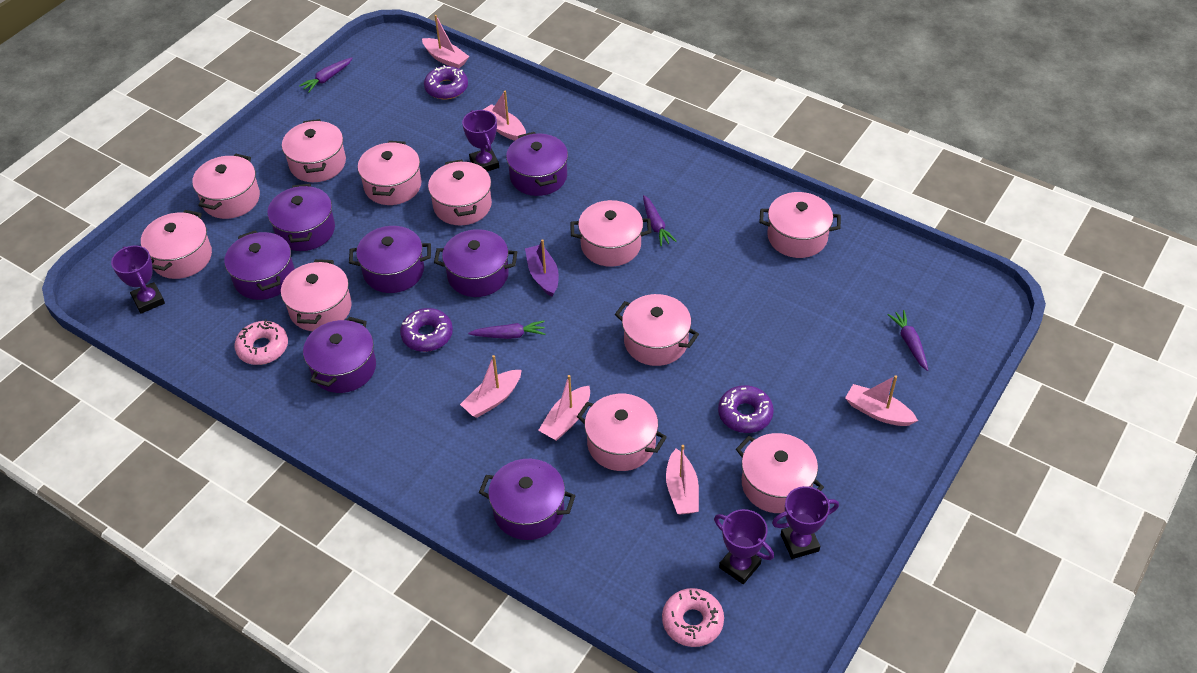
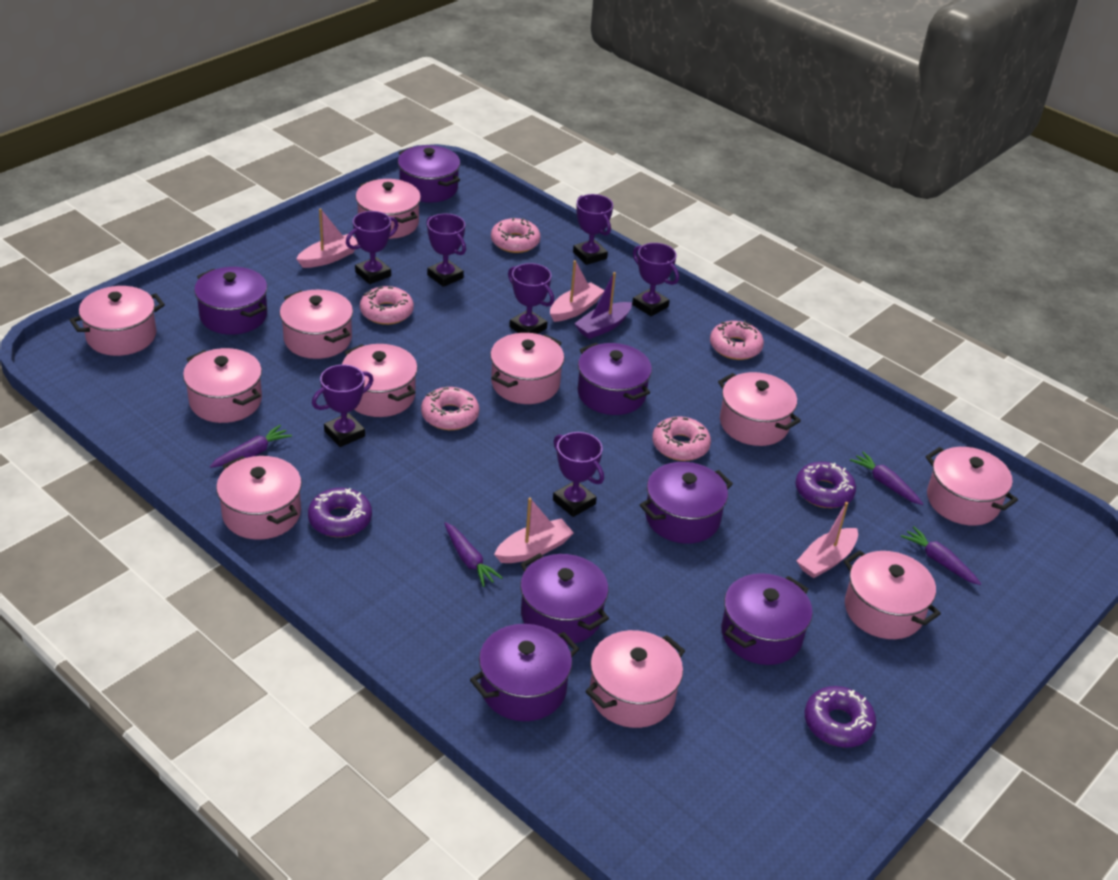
pink boat: 6 -> 4
pink donut: 2 -> 5
purple trophy: 4 -> 7

